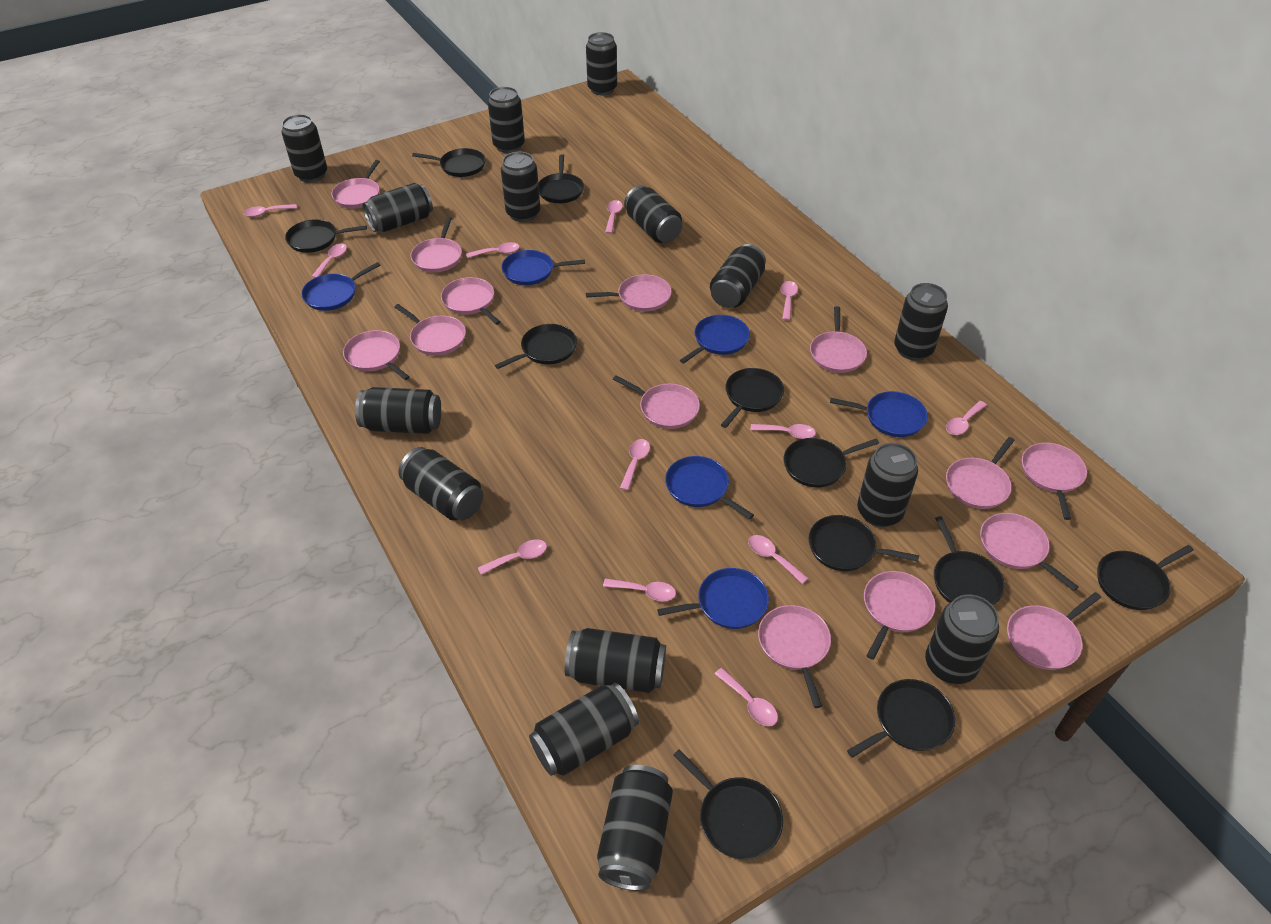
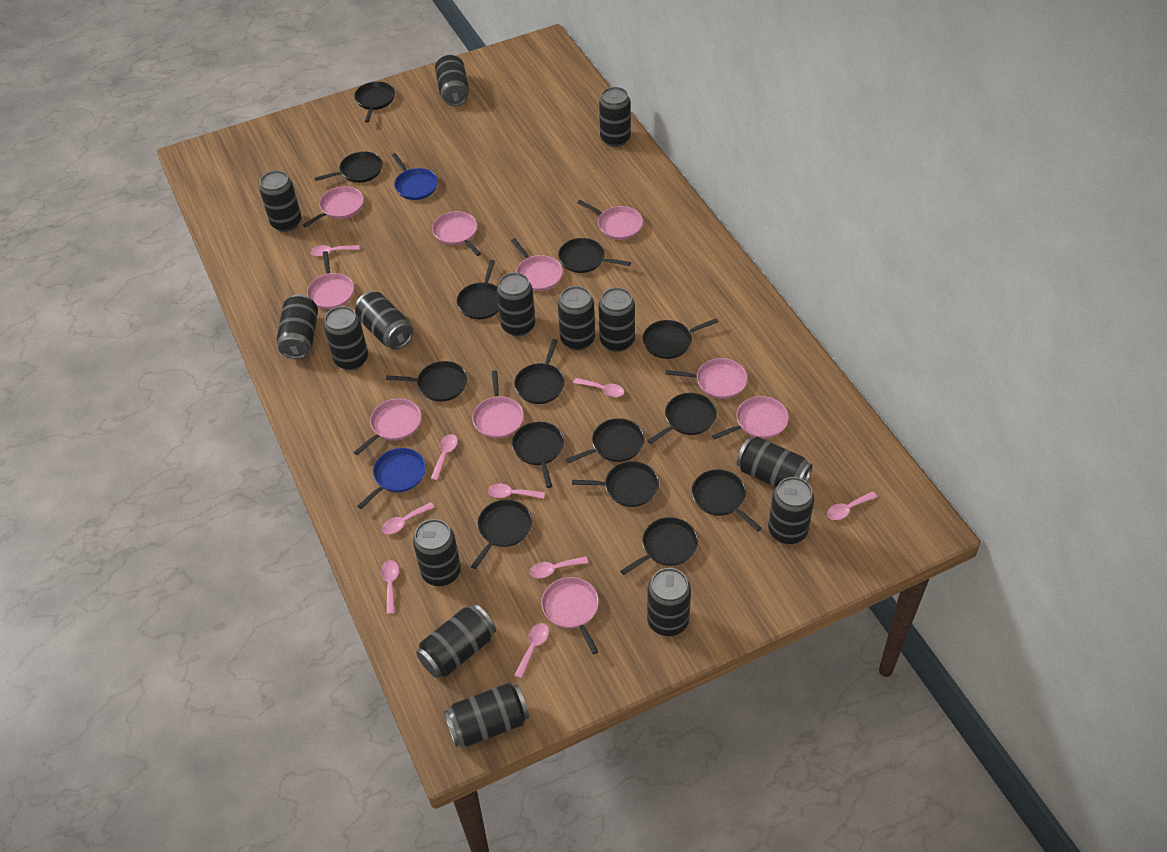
black pan: 11 -> 14
blue pan: 6 -> 2
pink pan: 14 -> 10
pink spoon: 12 -> 9

